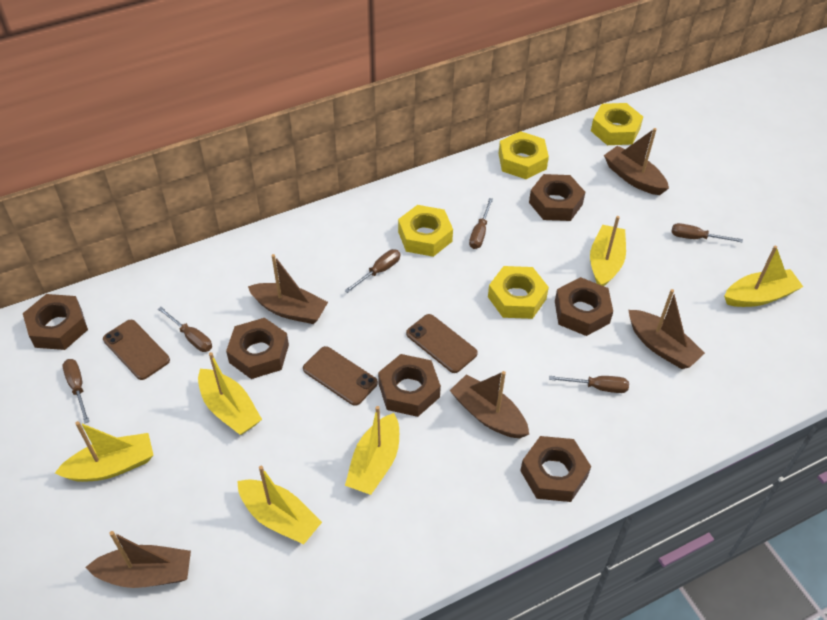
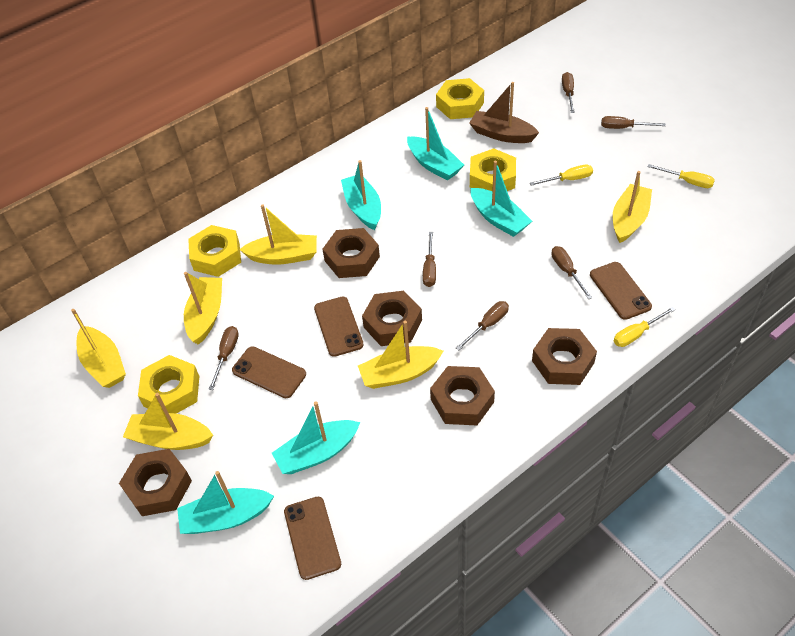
brown boat: 5 -> 1
brown nut: 6 -> 5
brown phone: 3 -> 4
turquoise boat: 0 -> 5
yellow screwdriver: 0 -> 3

